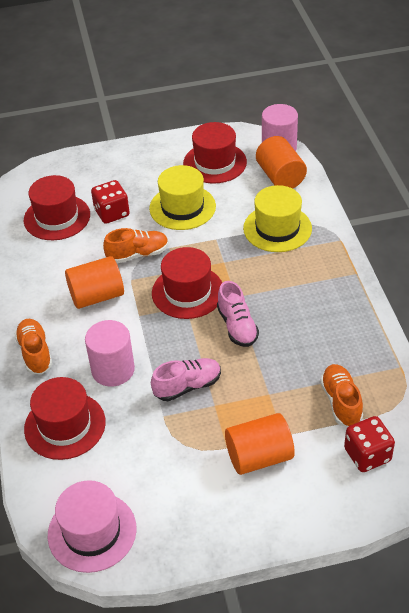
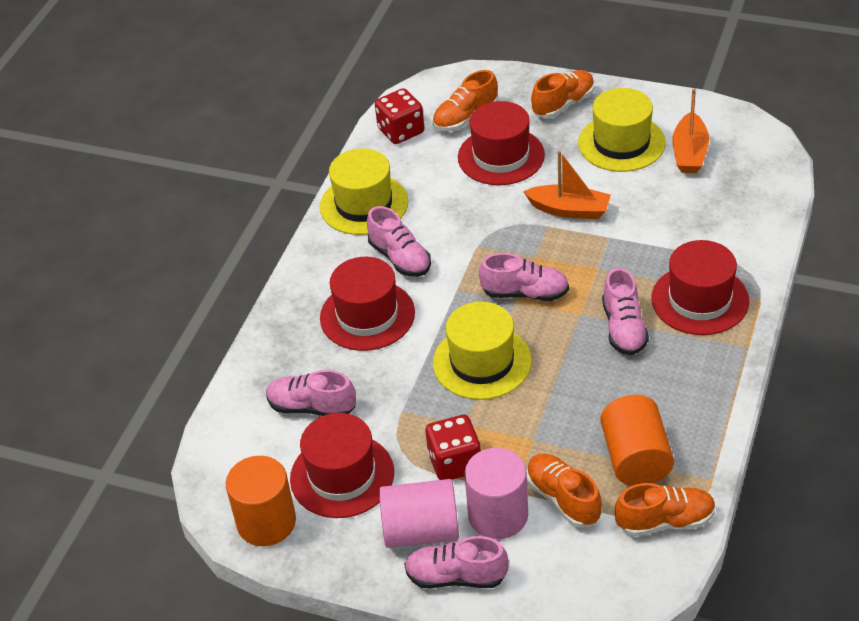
orange boat: 0 -> 2
orange cylinder: 3 -> 2
orange shoe: 3 -> 4
pink hat: 1 -> 0
pink shoe: 2 -> 5
yellow hat: 2 -> 3

